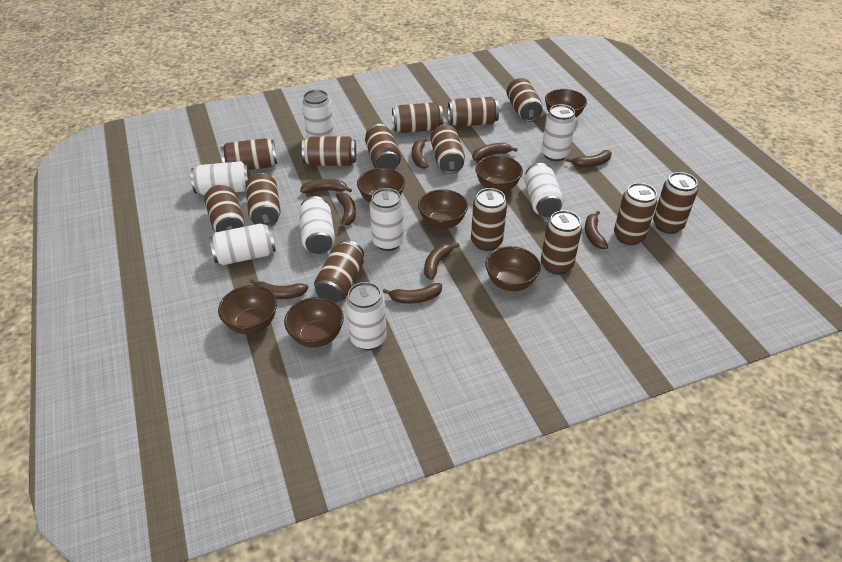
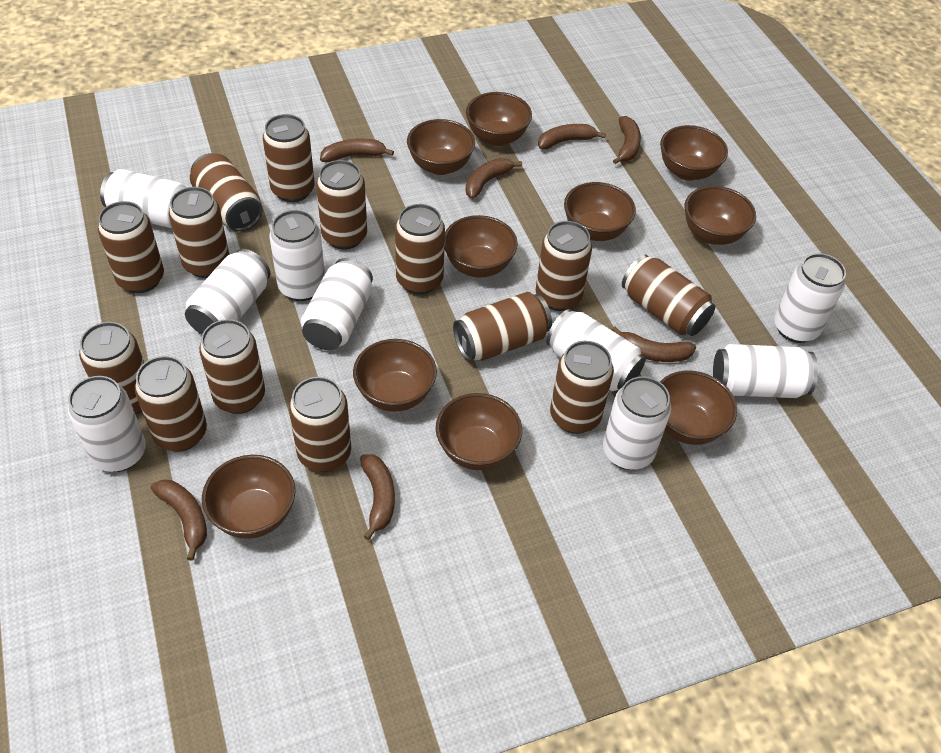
brown banana: 9 -> 7
brown bowl: 7 -> 10
white can: 8 -> 9

